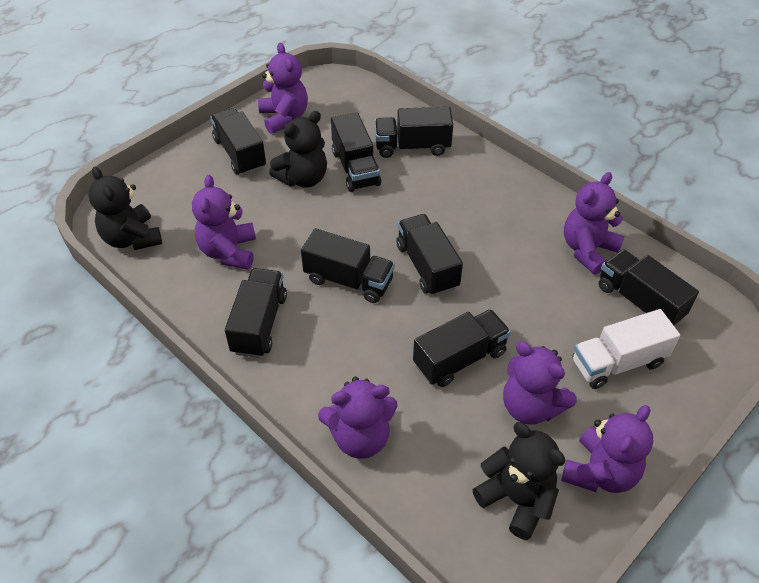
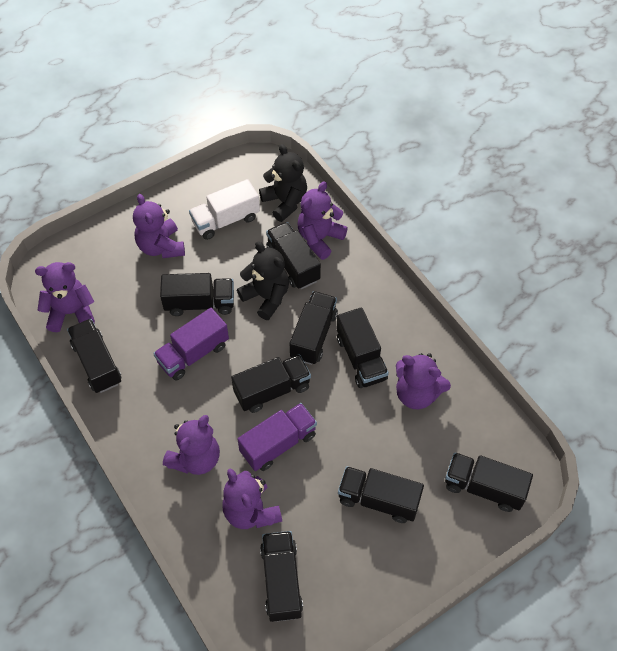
black teddy bear: 3 -> 2
black truck: 8 -> 9
purple truck: 0 -> 2

